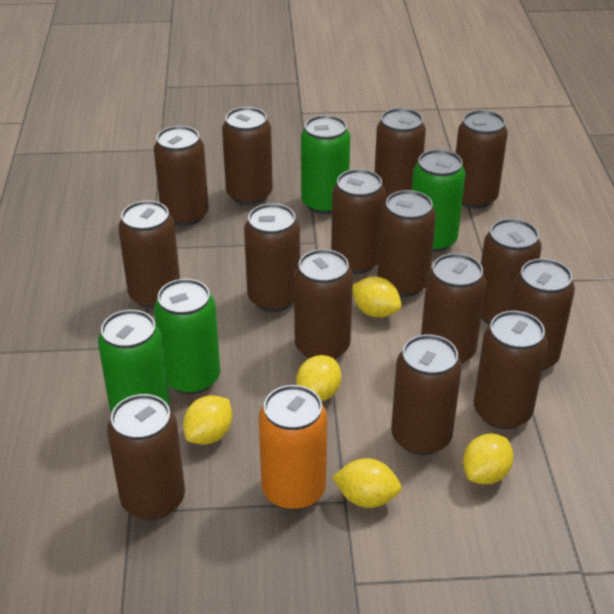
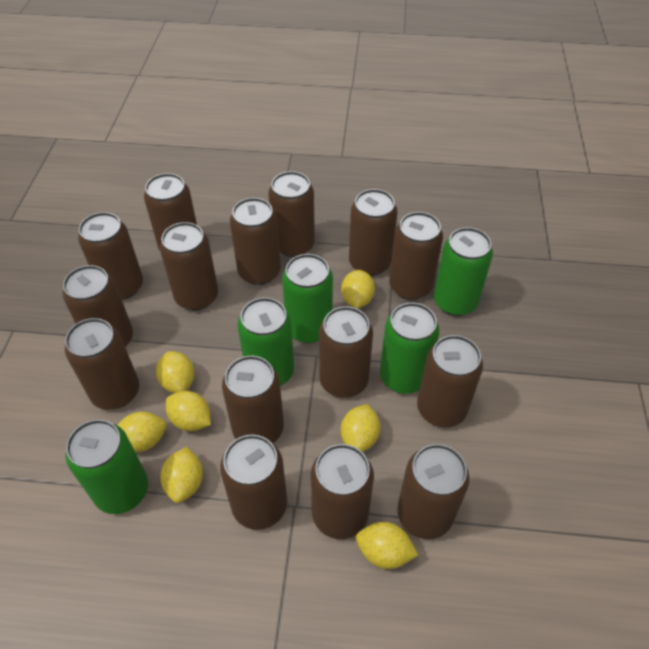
green can: 4 -> 5
orange can: 1 -> 0
yellow lemon: 5 -> 7

